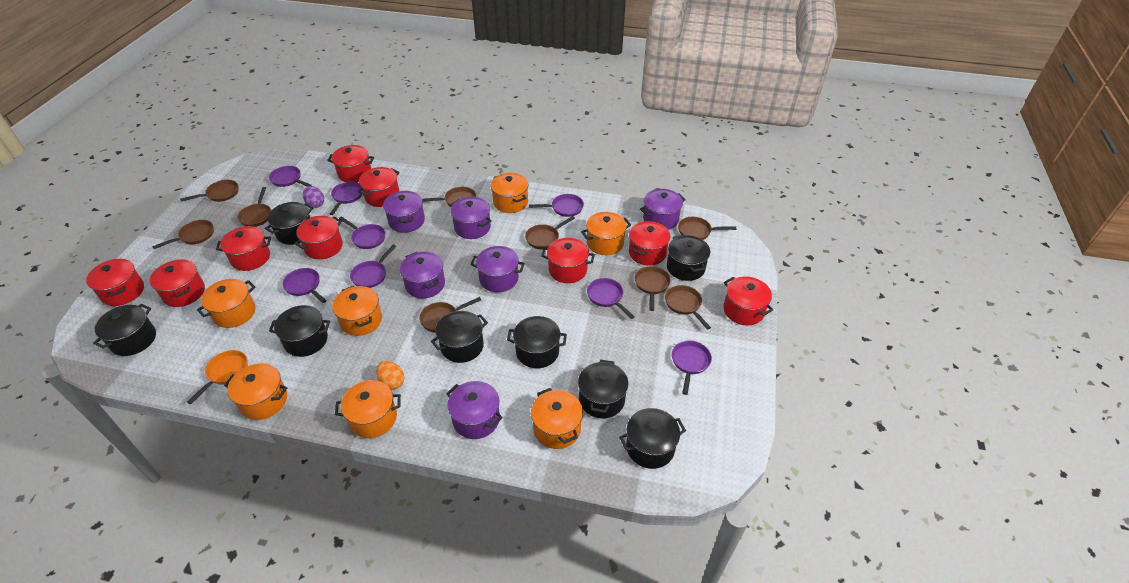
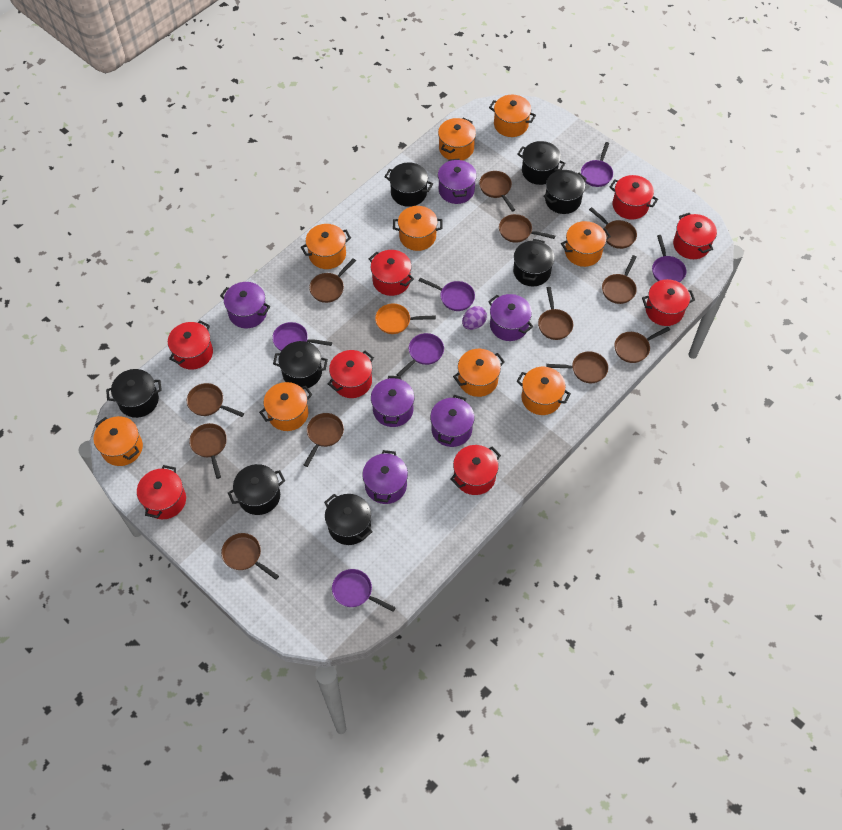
brown pan: 9 -> 12
orange egg: 1 -> 0
orange pot: 7 -> 9
purple pan: 8 -> 6
red pot: 9 -> 8

